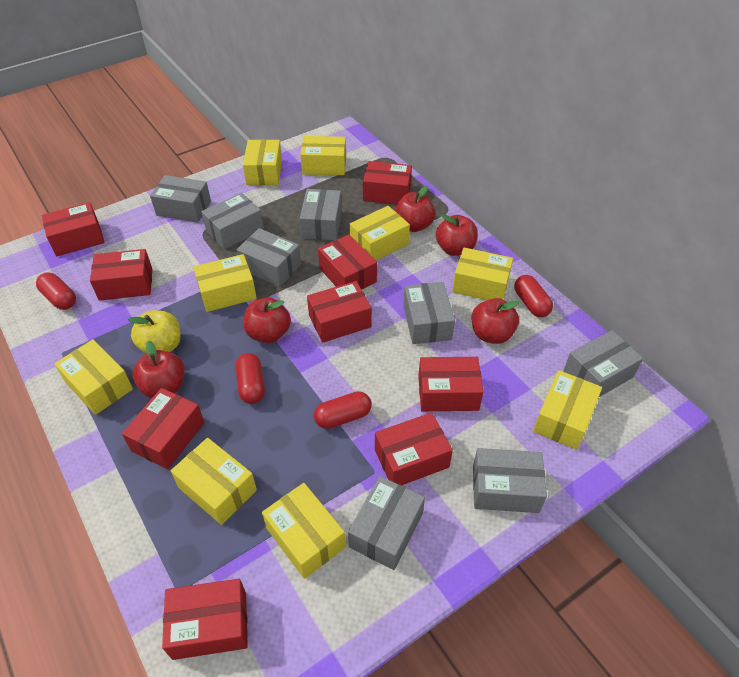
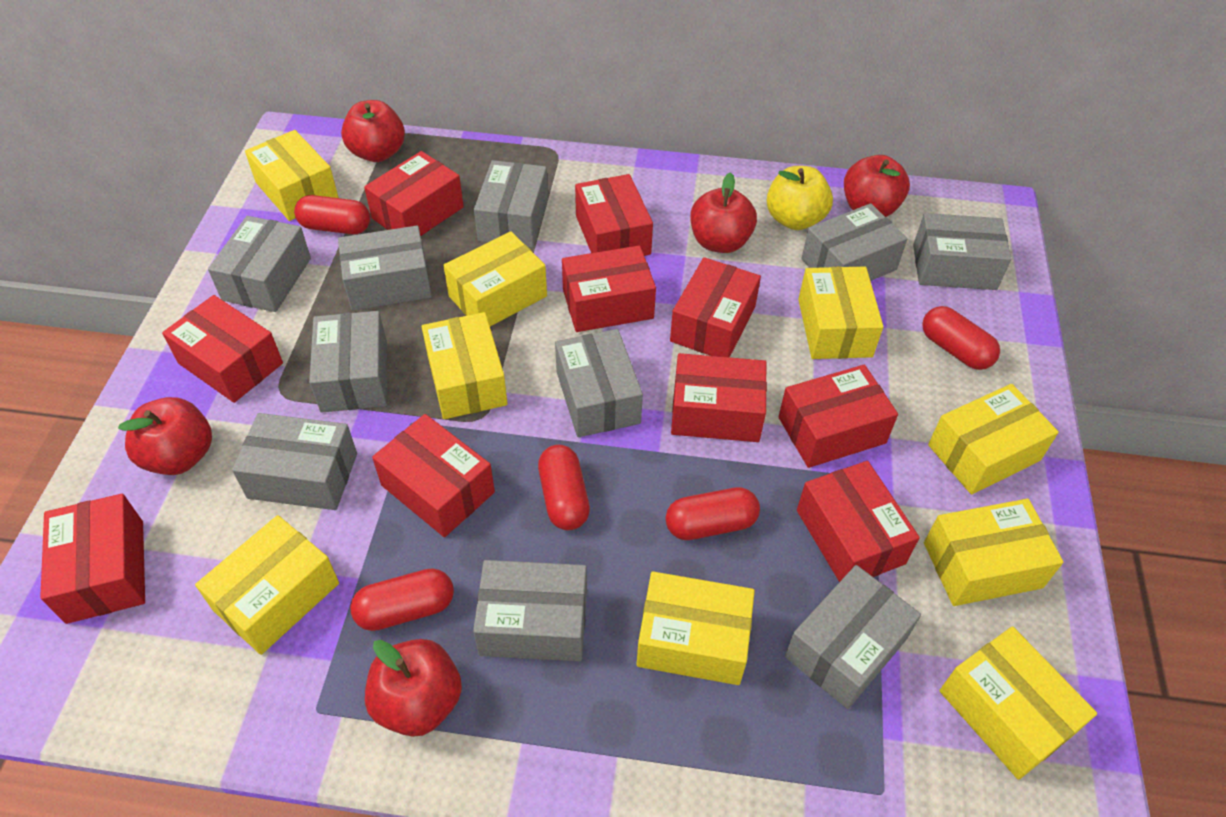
grey box: 8 -> 10
red box: 9 -> 10
red capsule: 4 -> 5

